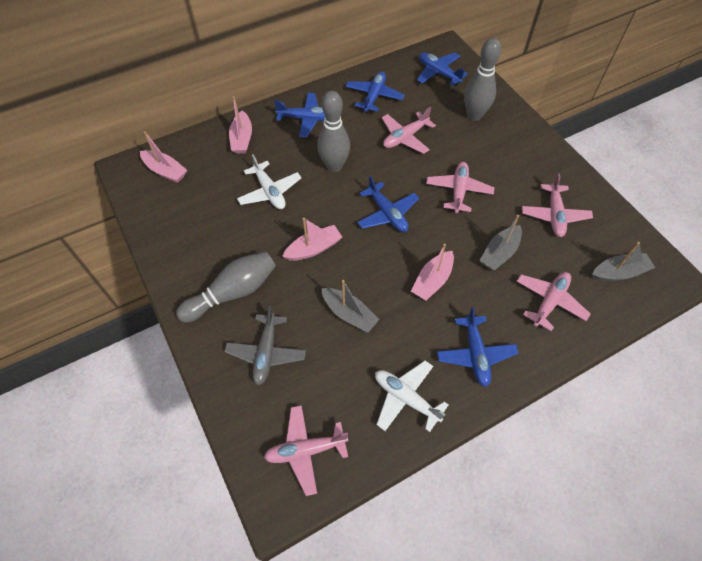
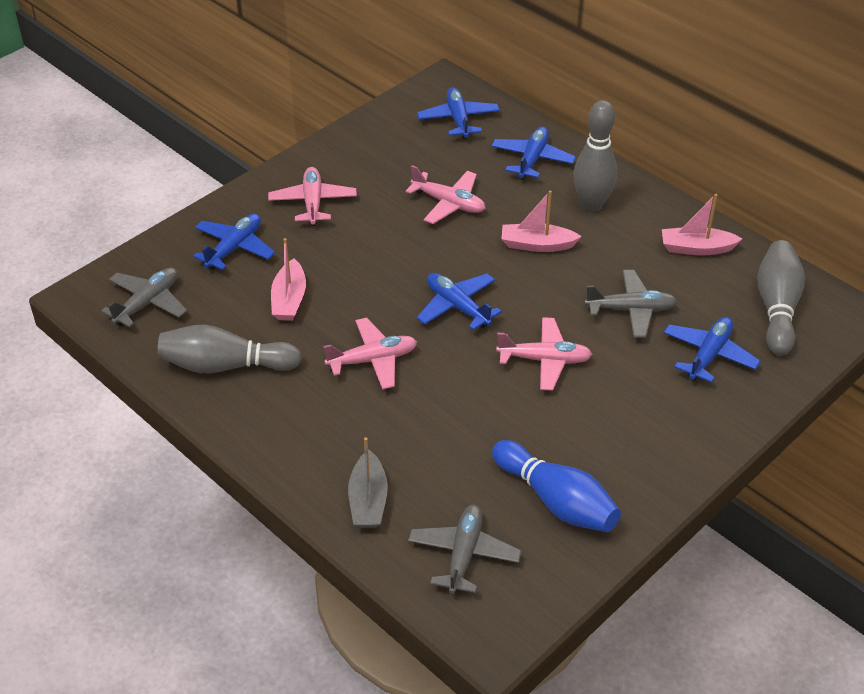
blue bowling pin: 0 -> 1
grey boat: 3 -> 1
grey plane: 1 -> 3
pink boat: 4 -> 3
pink plane: 5 -> 4
white plane: 2 -> 0

